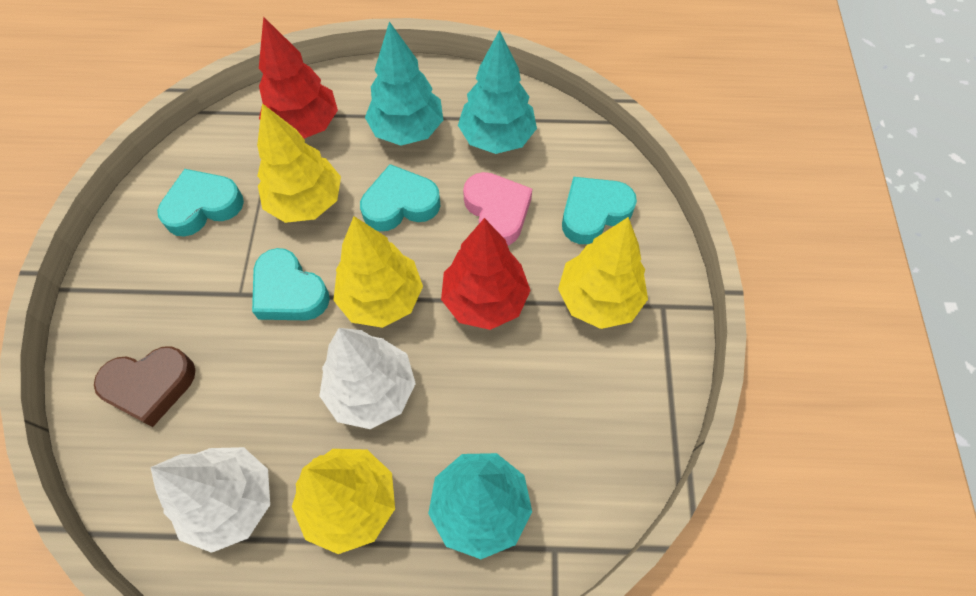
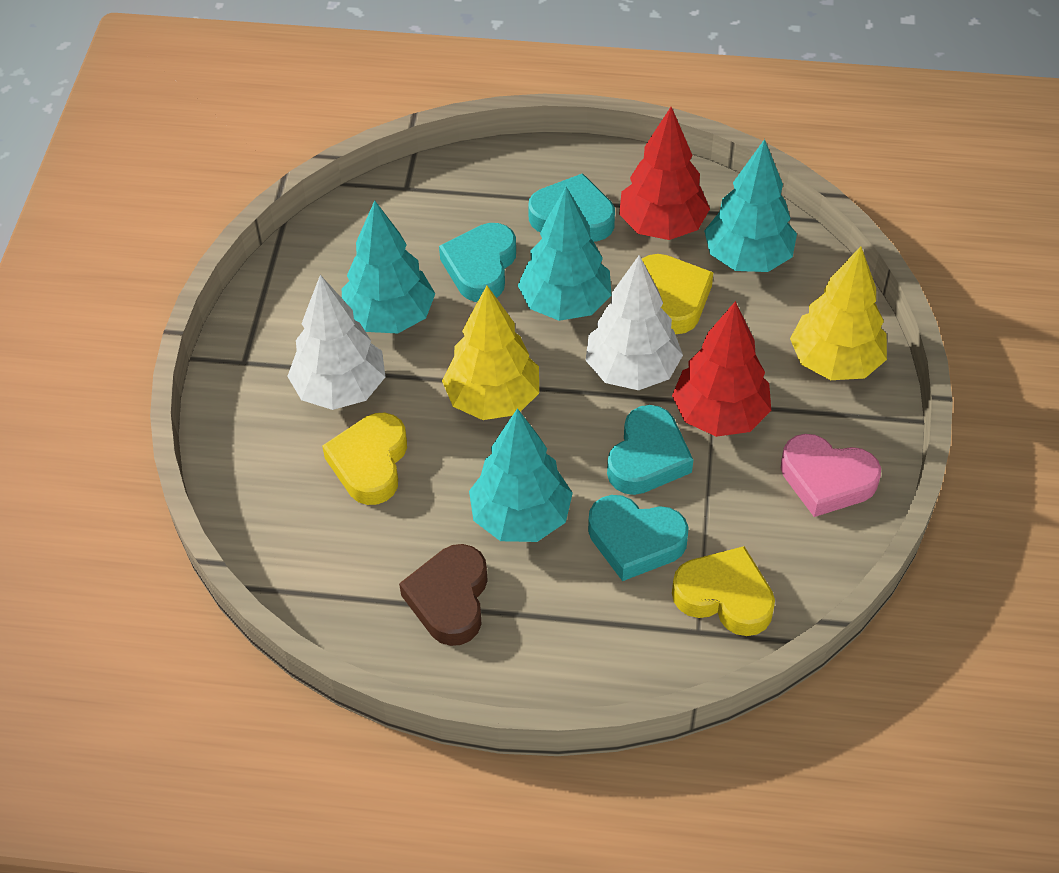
turquoise tree: 3 -> 4
yellow heart: 0 -> 3
yellow tree: 4 -> 2

